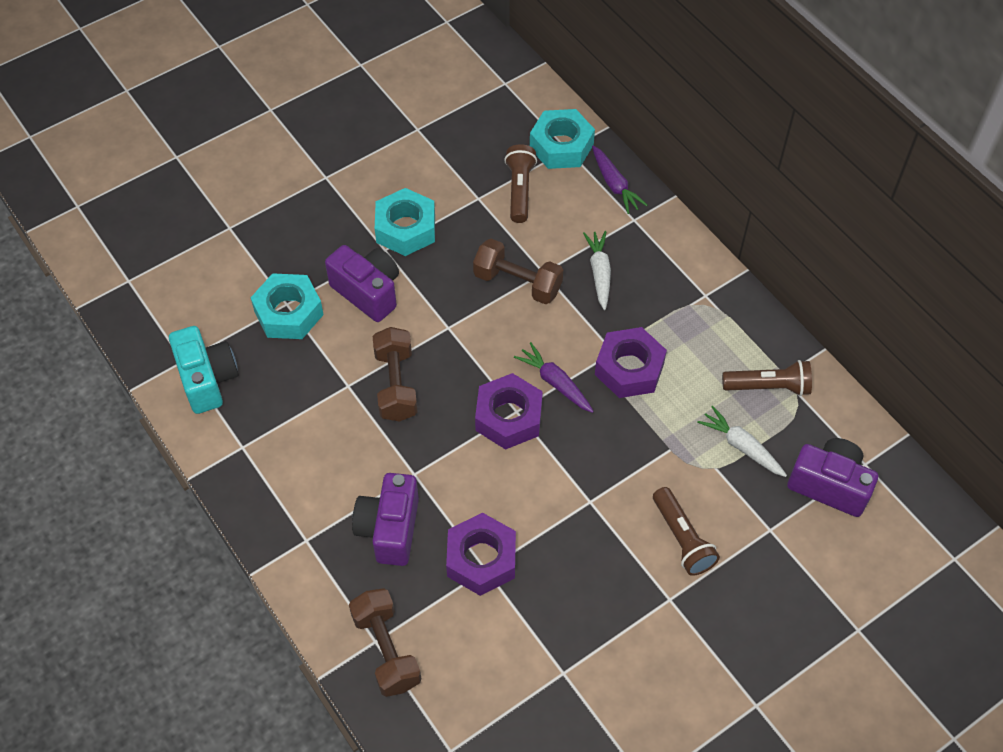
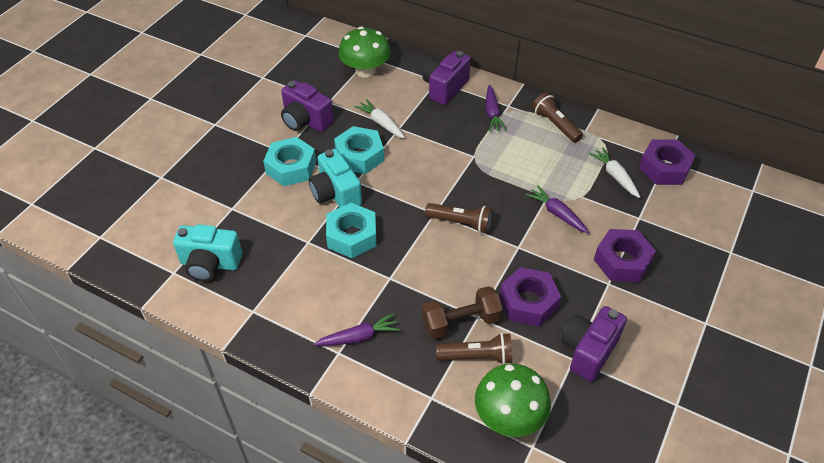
brown dumbbell: 3 -> 1
green mushroom: 0 -> 2
purple carrot: 2 -> 3
turquoise camera: 1 -> 2

